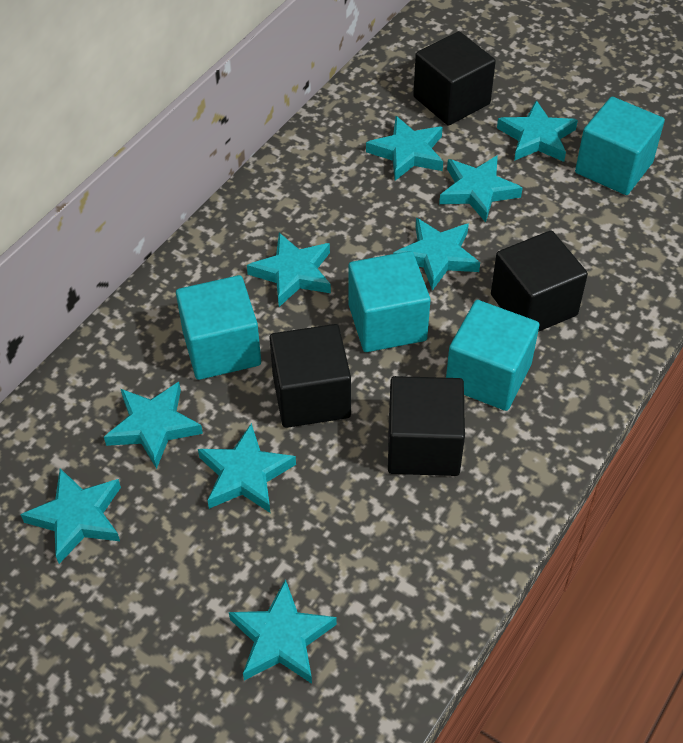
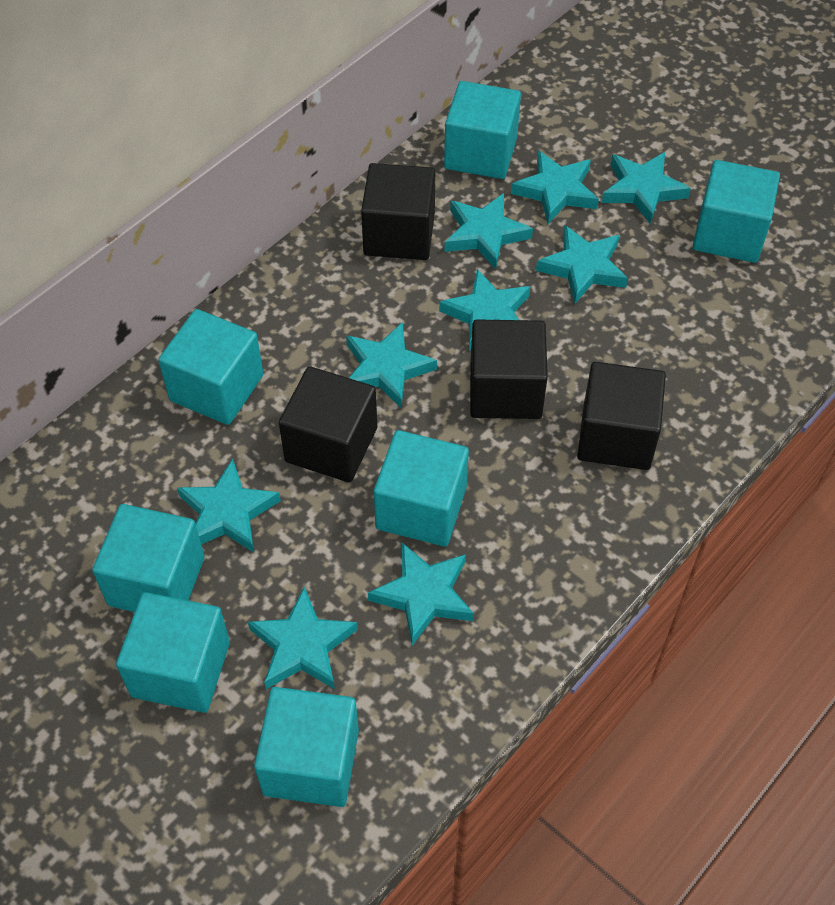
turquoise cube: 4 -> 7

